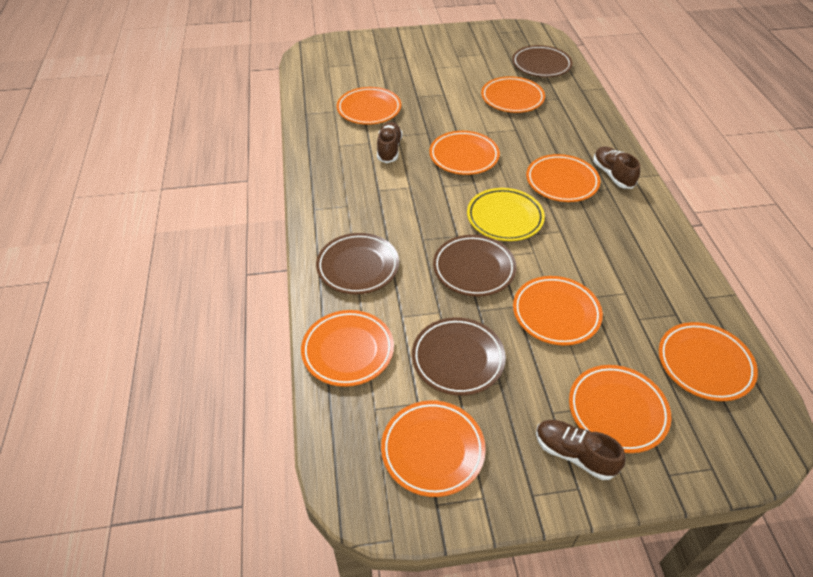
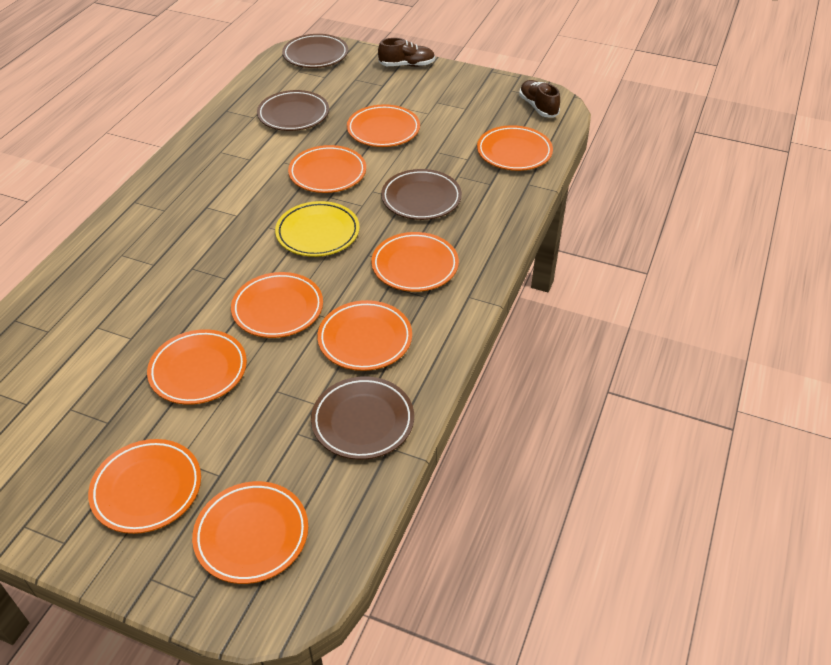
brown shoe: 3 -> 2

